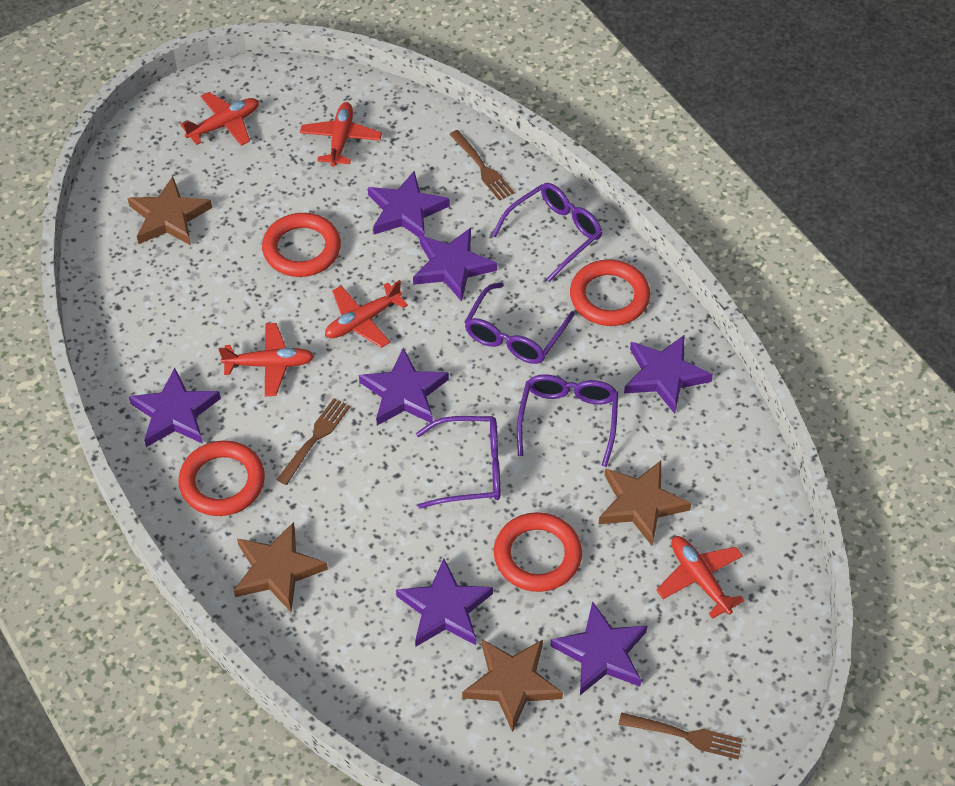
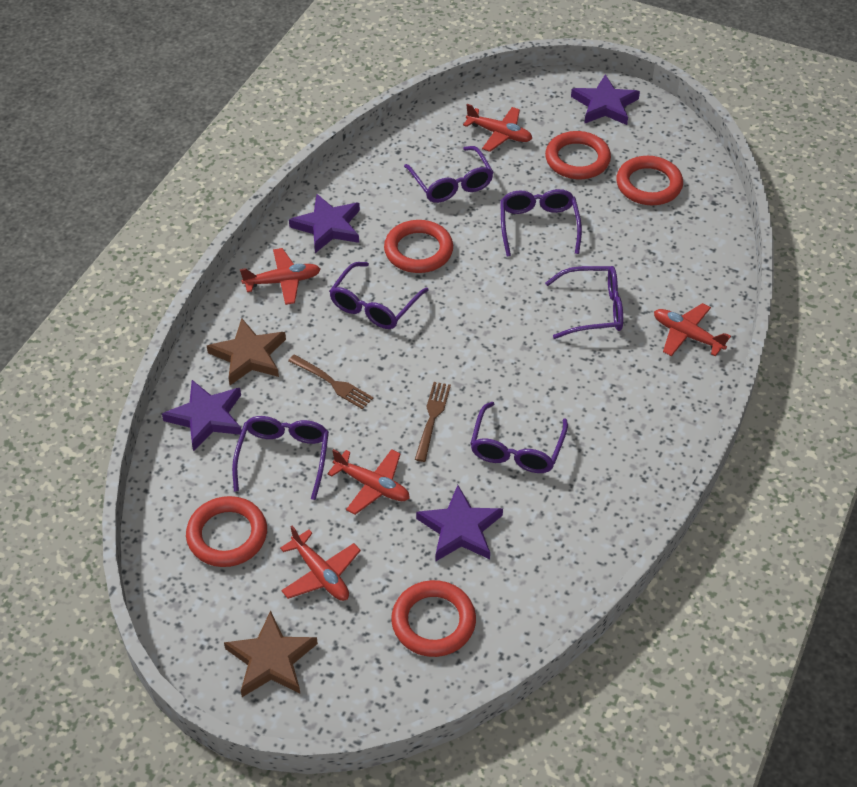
brown fork: 3 -> 2
brown star: 4 -> 2
purple glasses: 4 -> 6
purple star: 7 -> 4
red ring: 4 -> 5

